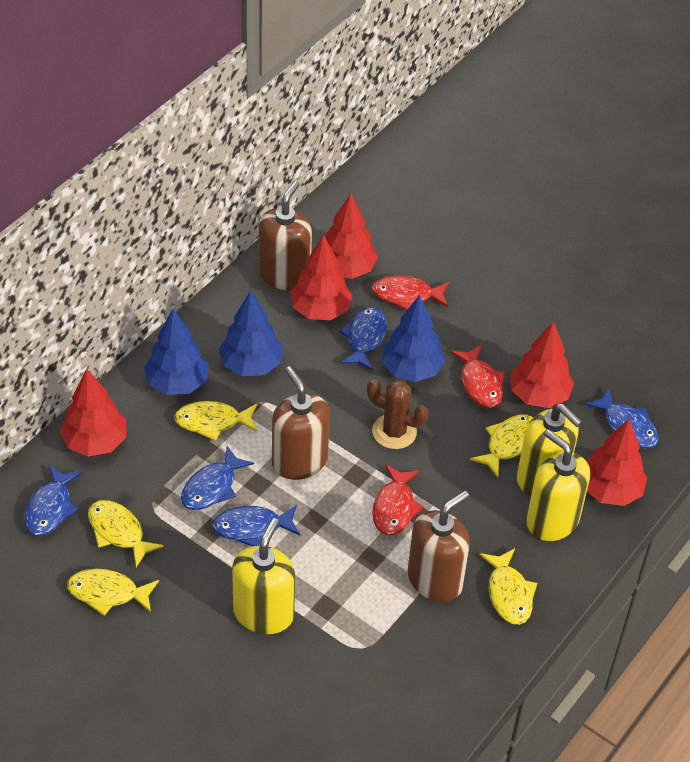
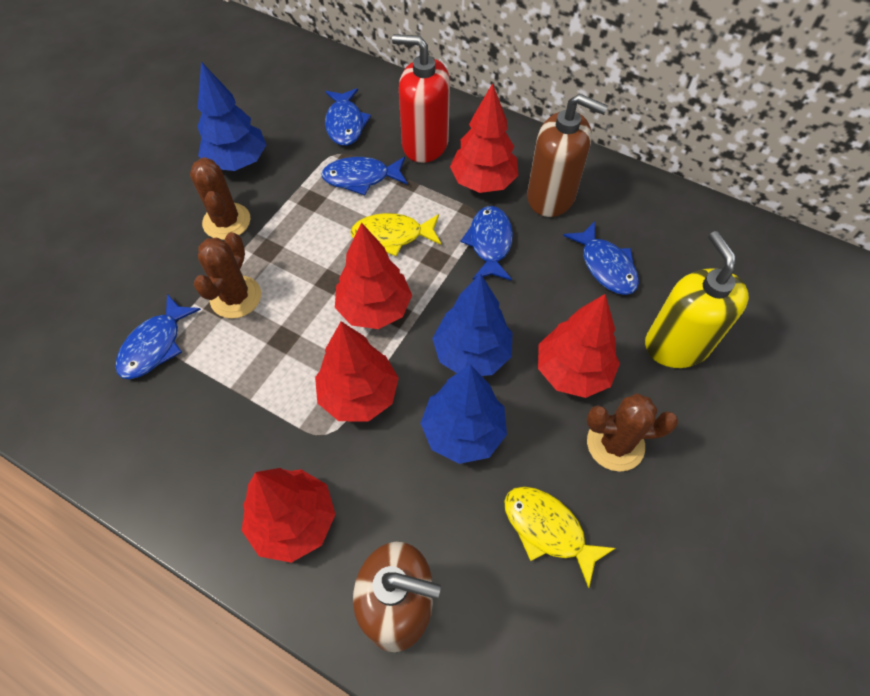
brown cactus: 1 -> 3
brown soap dispenser: 3 -> 2
red fish: 3 -> 0
red soap dispenser: 0 -> 1
yellow fish: 5 -> 2
yellow soap dispenser: 3 -> 1

